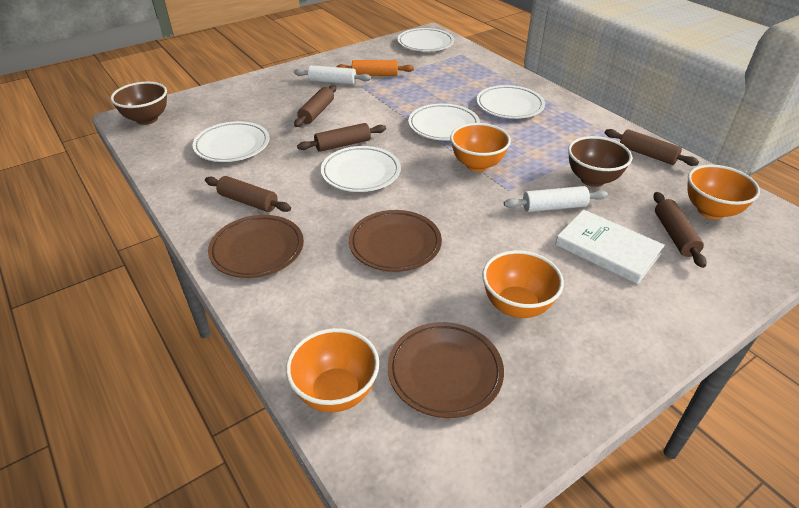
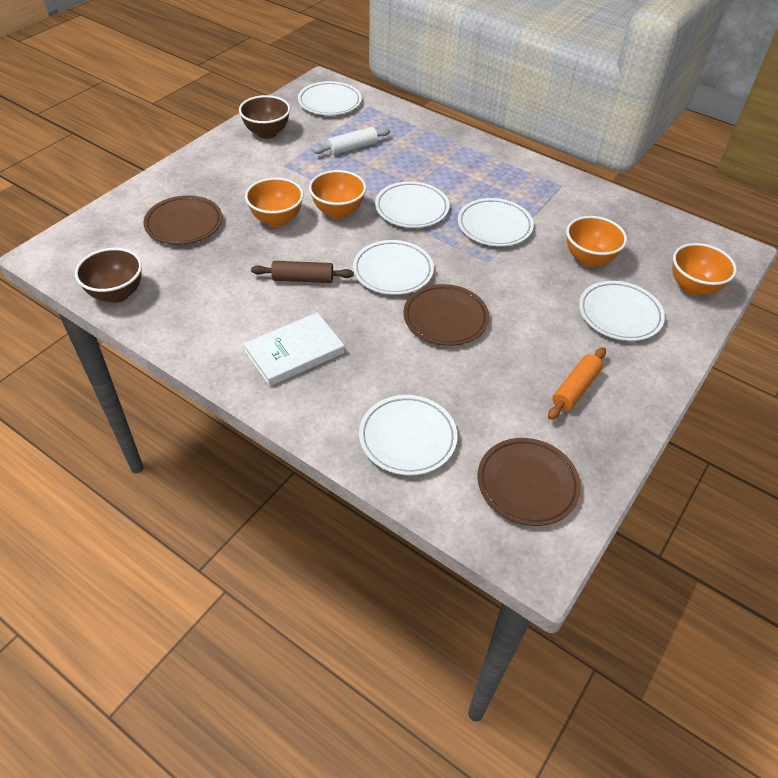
brown rolling pin: 5 -> 1
white plate: 5 -> 6
white rolling pin: 2 -> 1

